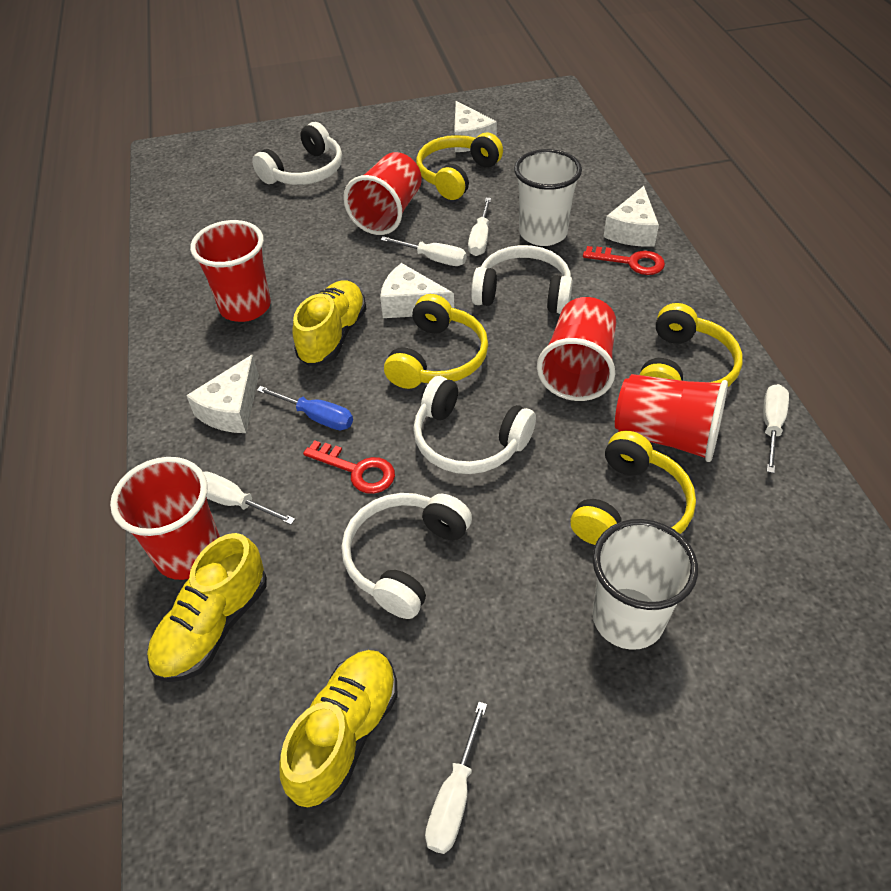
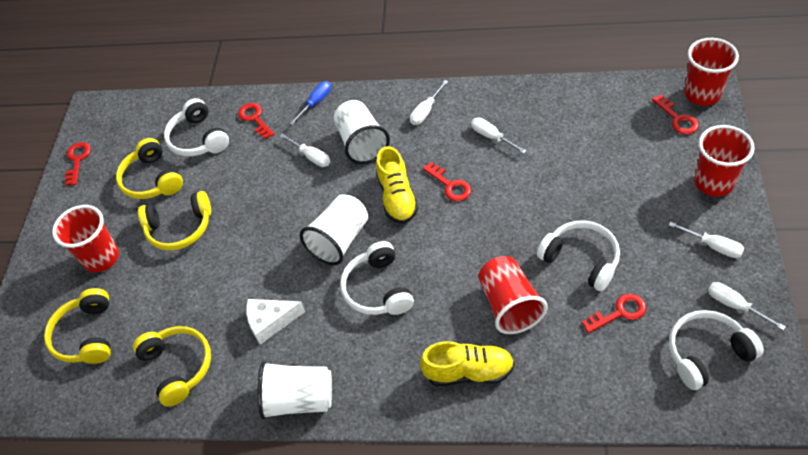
red cup: 5 -> 4
red key: 2 -> 5
white cheese: 4 -> 1
white cup: 2 -> 3
yellow shoe: 3 -> 2

